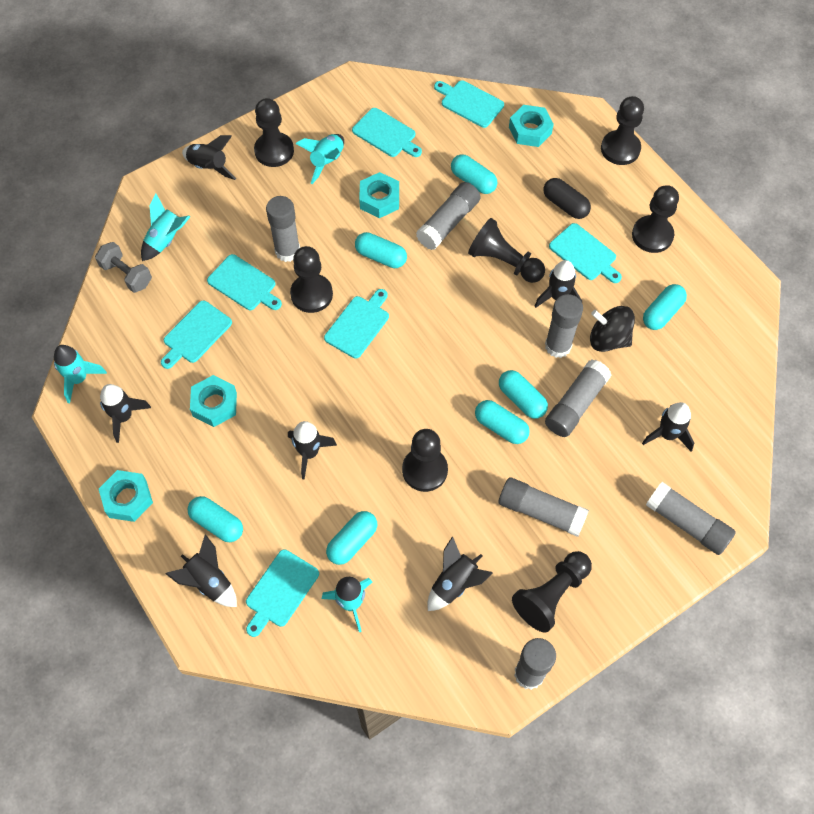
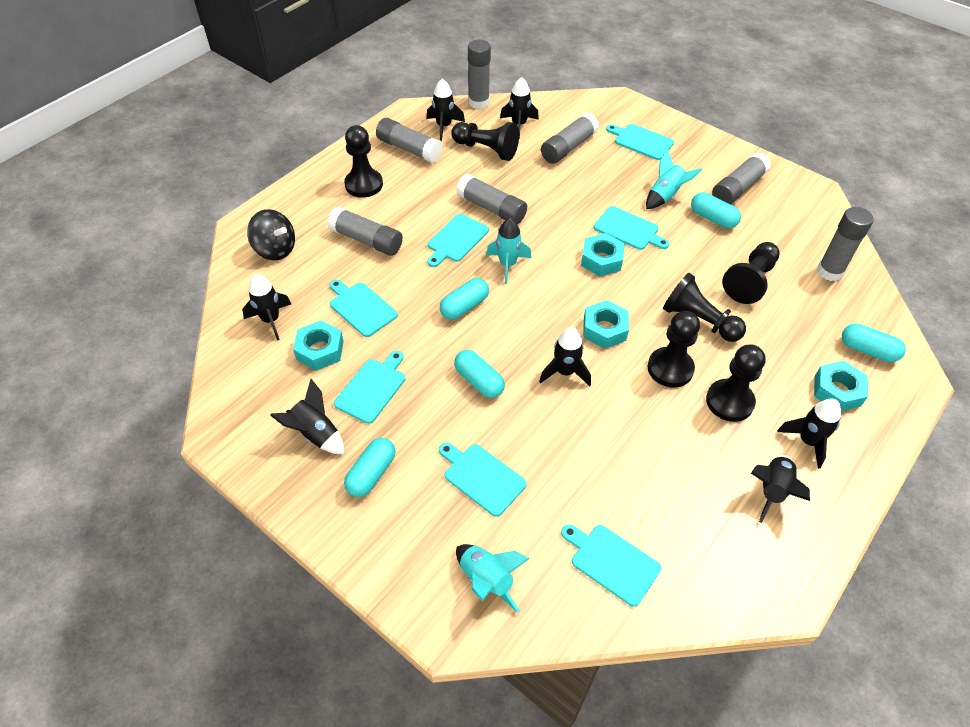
black capsule: 1 -> 0
black pawn: 7 -> 6
grey dumbbell: 1 -> 0
turquoise capsule: 7 -> 5
turquoise rocket: 4 -> 3

